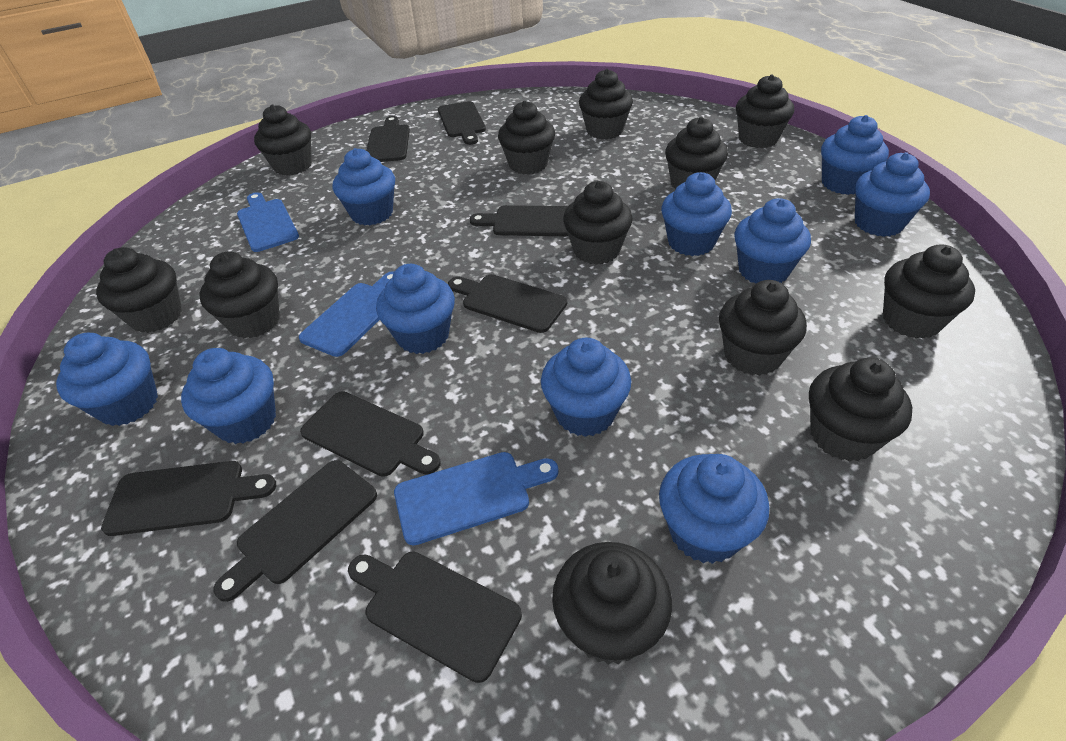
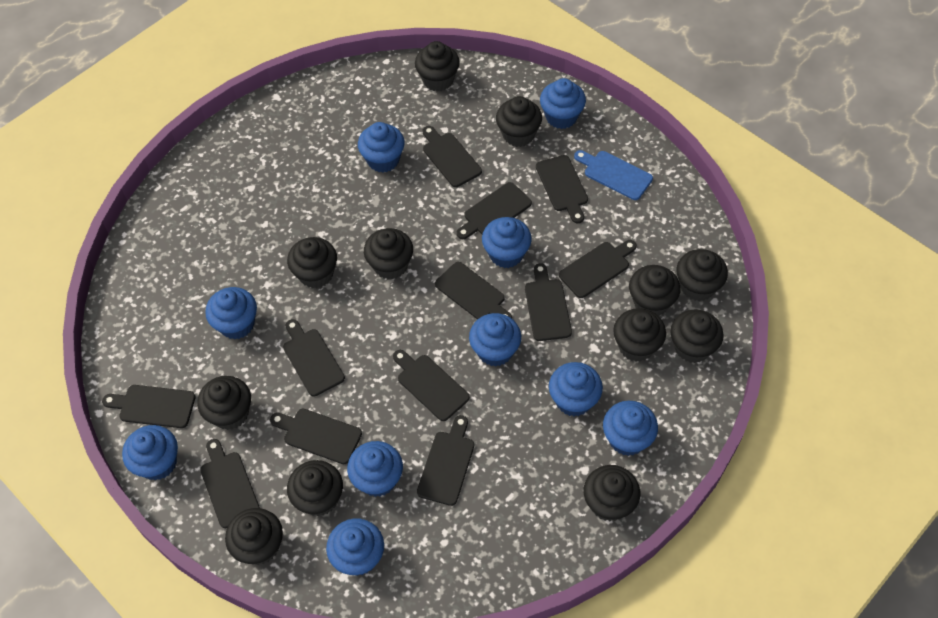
black cutting board: 8 -> 12
blue cutting board: 3 -> 1

